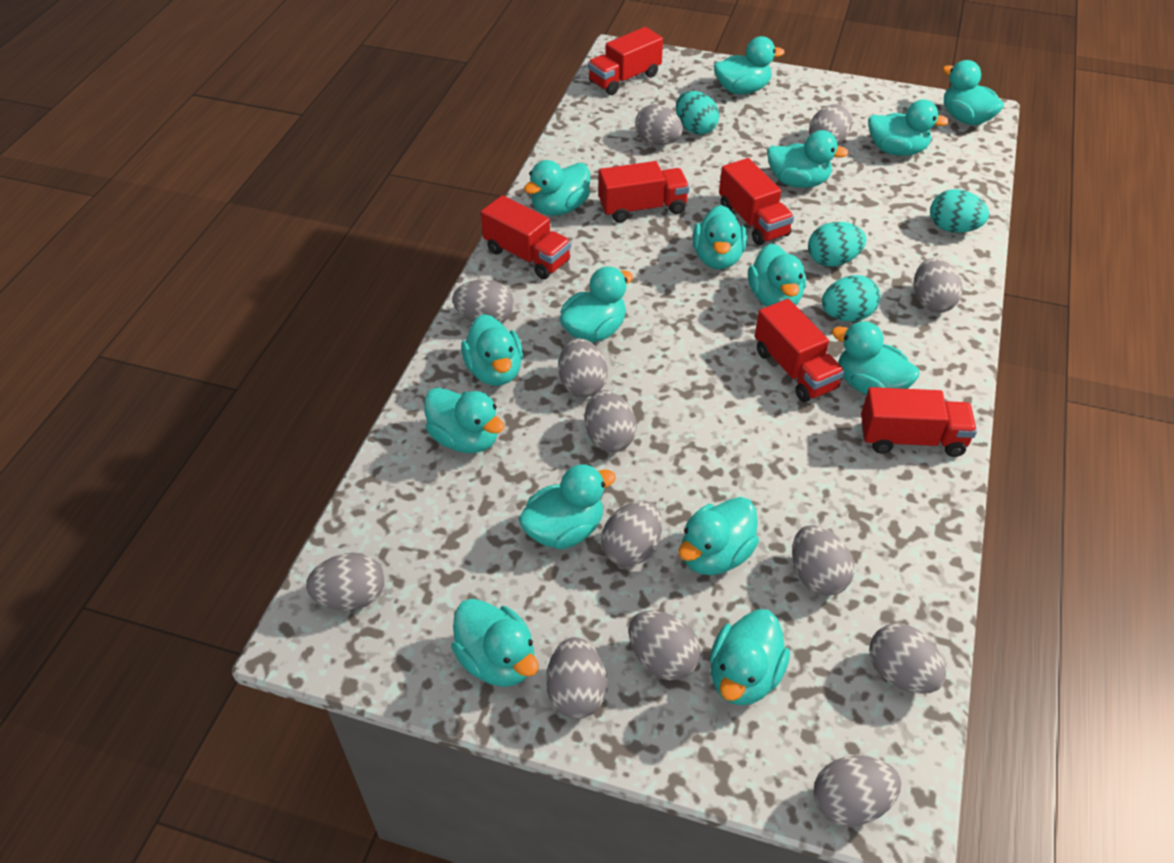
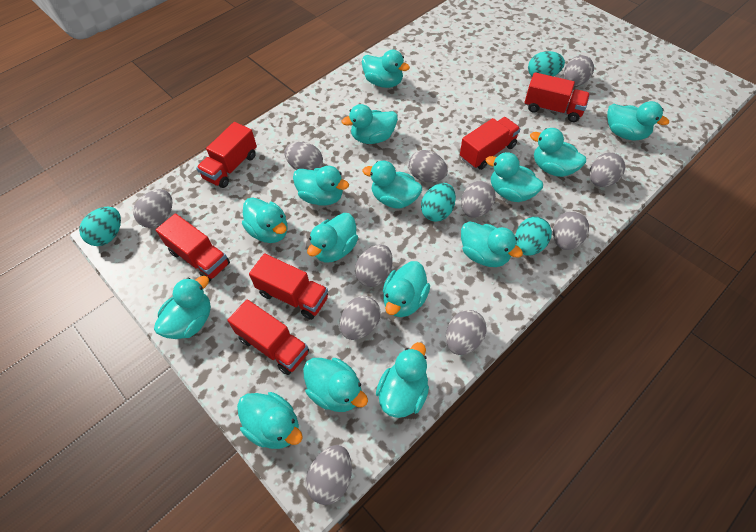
grey egg: 13 -> 11

